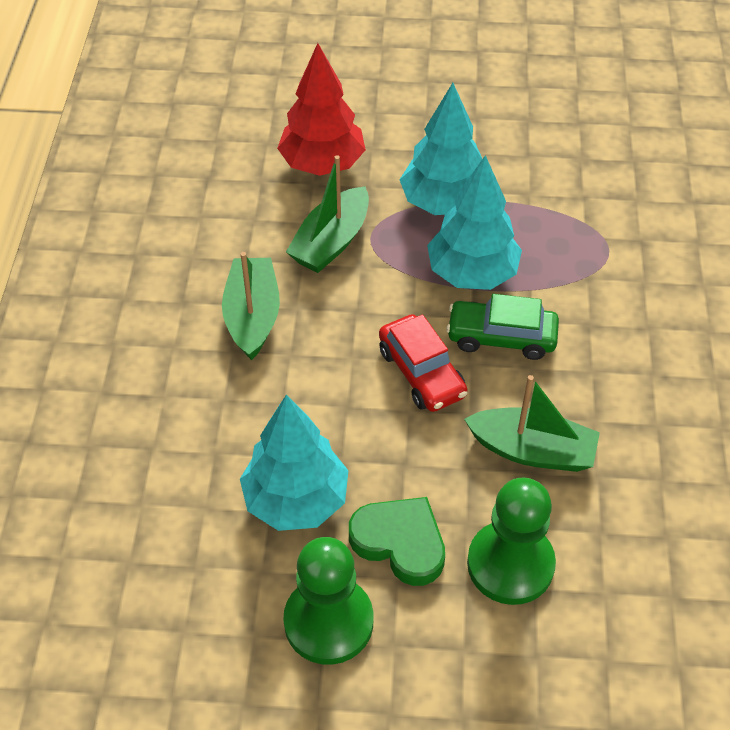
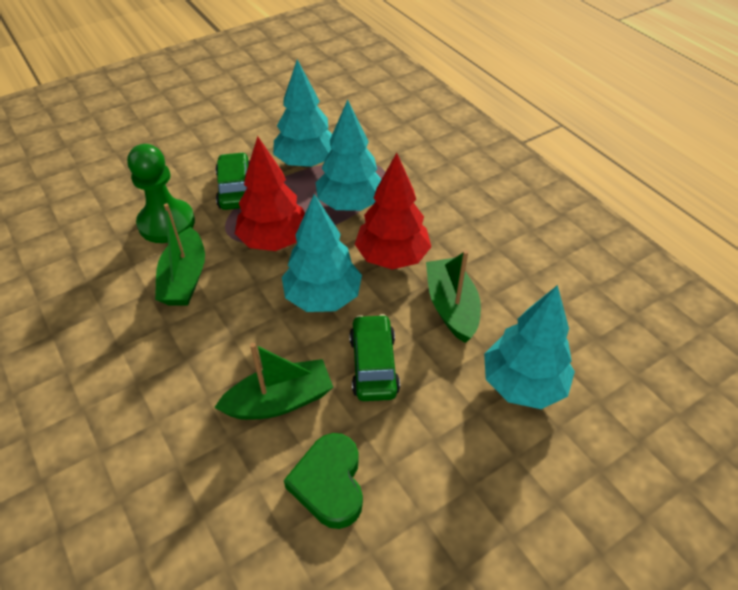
green car: 1 -> 2
green pawn: 2 -> 1
red car: 1 -> 0
red tree: 1 -> 2
turquoise tree: 3 -> 4

